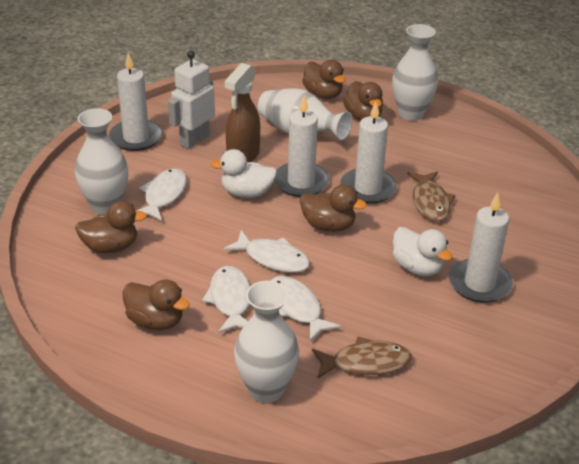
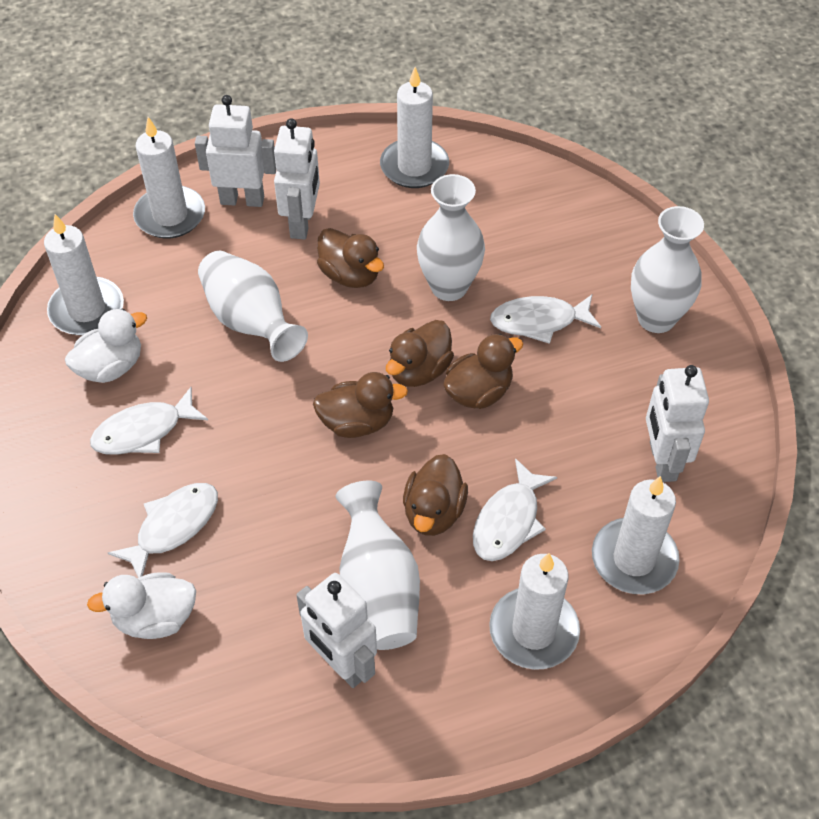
brown fish: 2 -> 0
brown spray bottle: 1 -> 0
white candle: 4 -> 5
white robot: 1 -> 4

